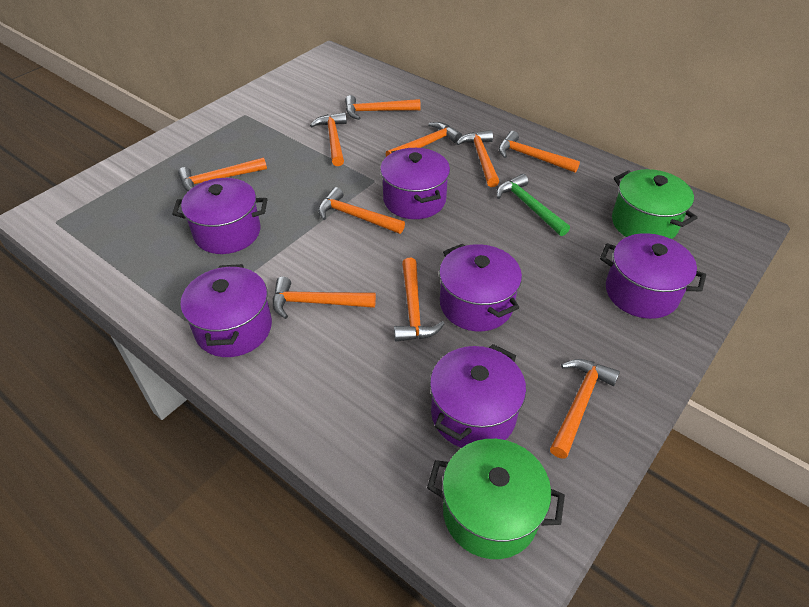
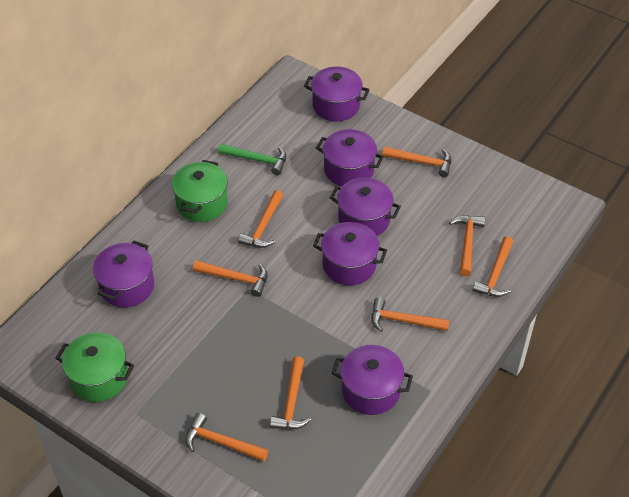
orange hammer: 10 -> 8

